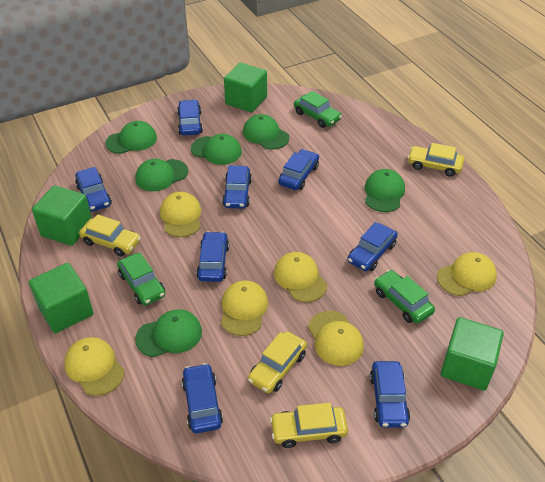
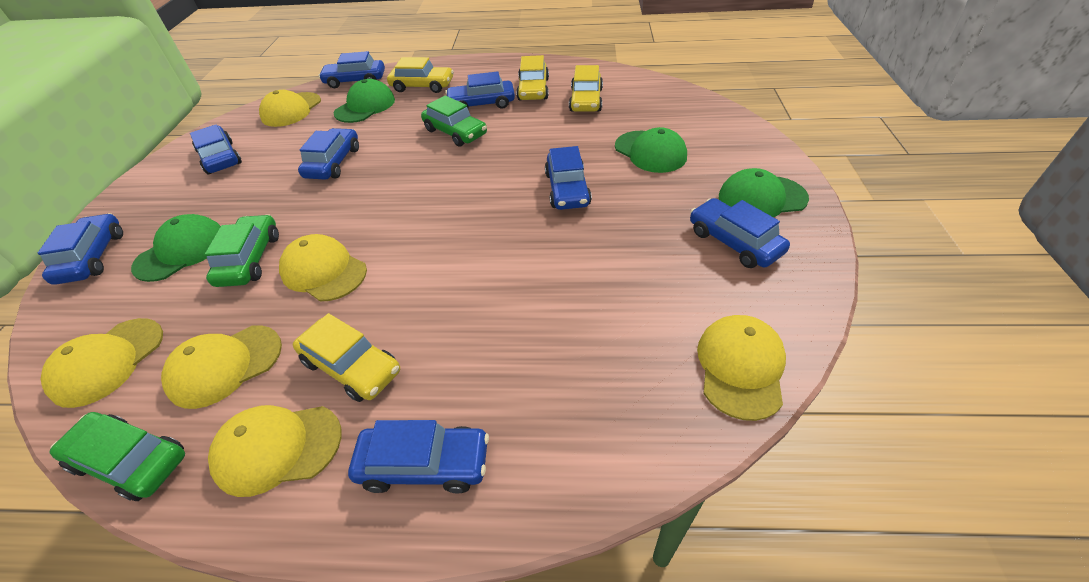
green cap: 6 -> 4
green cube: 4 -> 0

